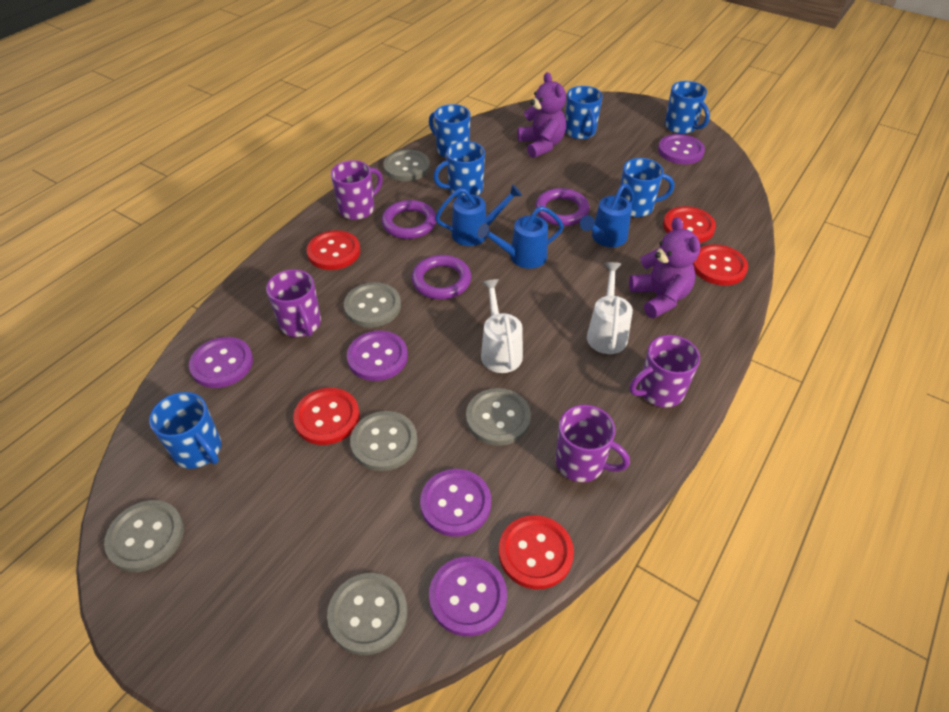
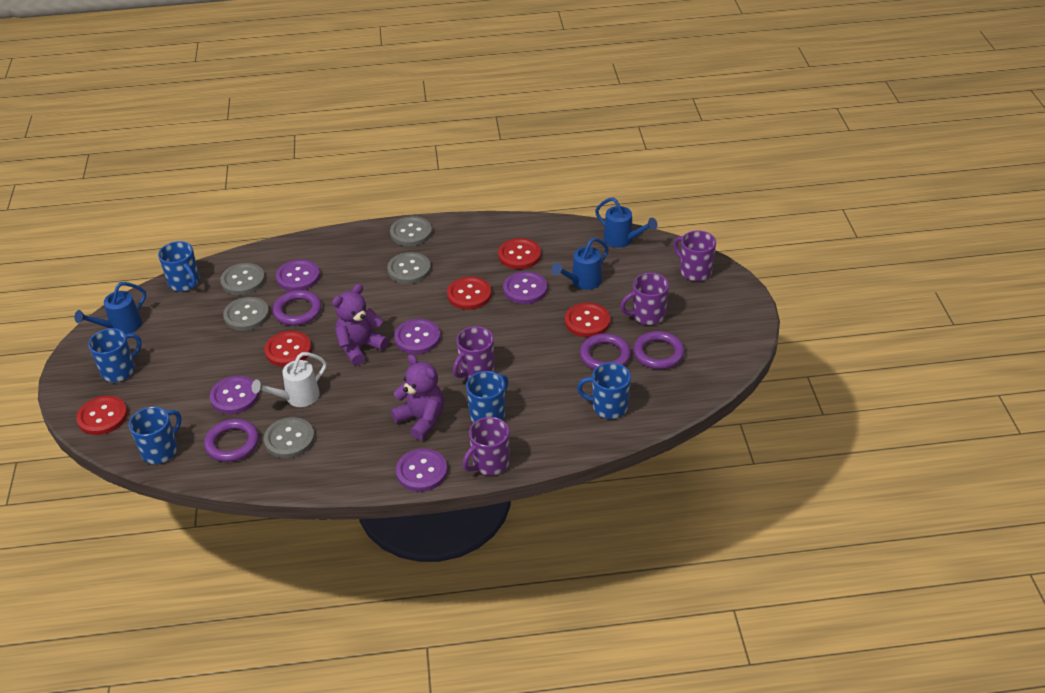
blue mug: 6 -> 5
grey button: 6 -> 5
purple ring: 3 -> 4
white watering can: 2 -> 1

